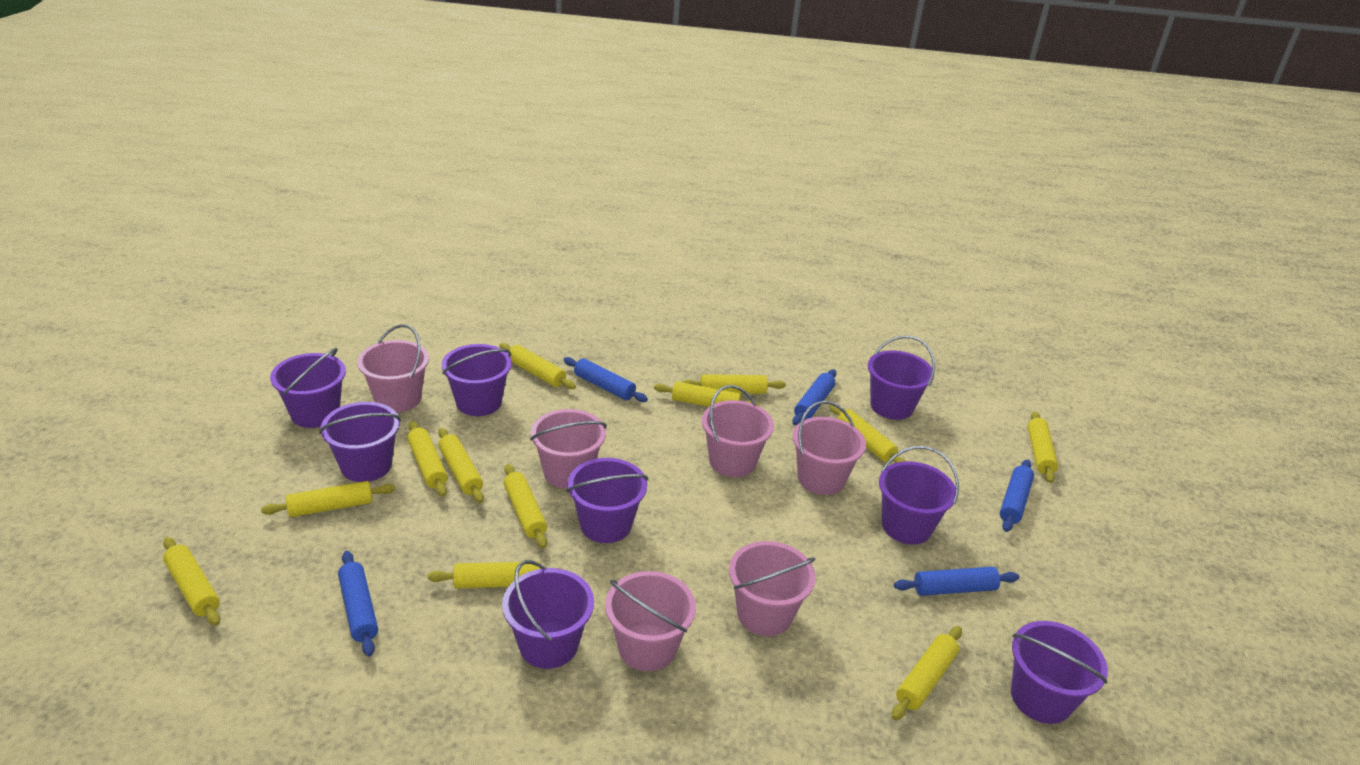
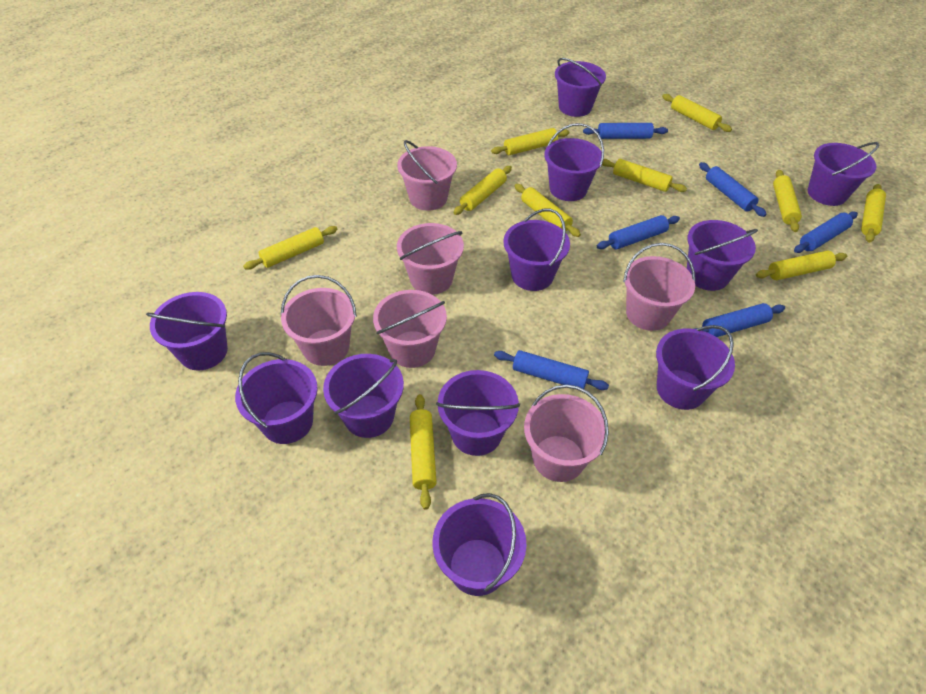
blue rolling pin: 5 -> 6
purple bucket: 8 -> 11
yellow rolling pin: 12 -> 10

